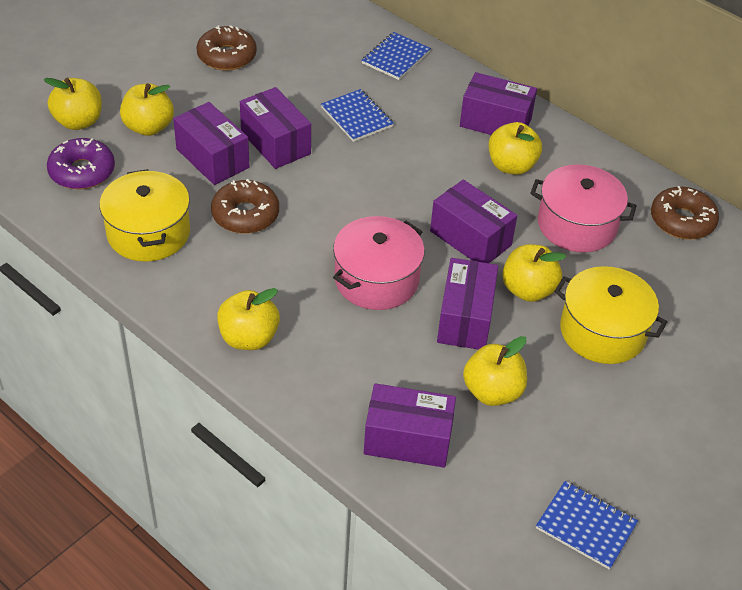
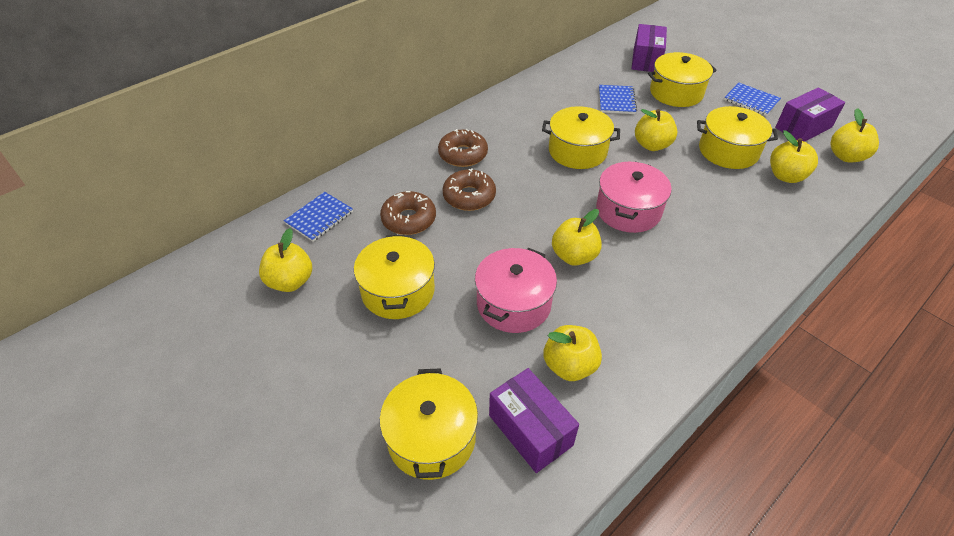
purple box: 6 -> 3
purple donut: 1 -> 0
yellow pot: 2 -> 5

